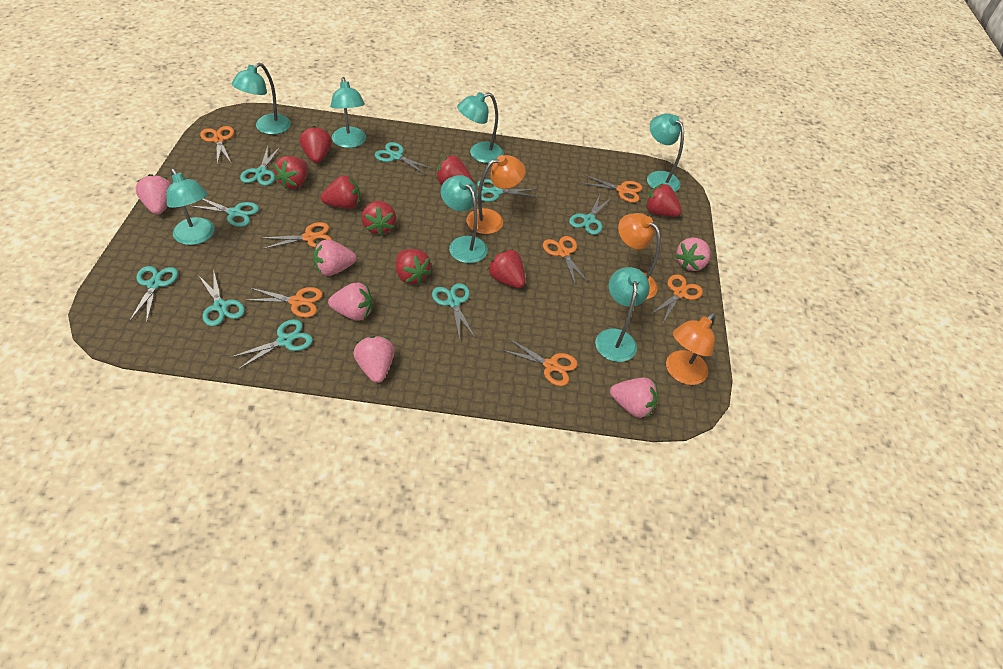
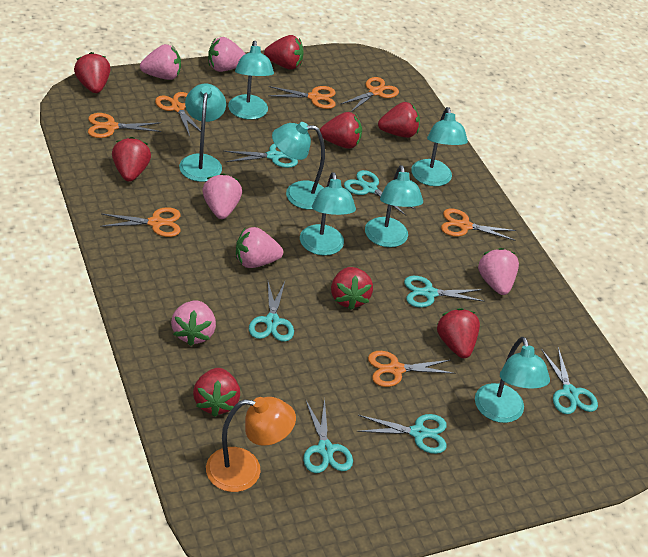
orange lamp: 3 -> 1
turquoise scissors: 9 -> 7

